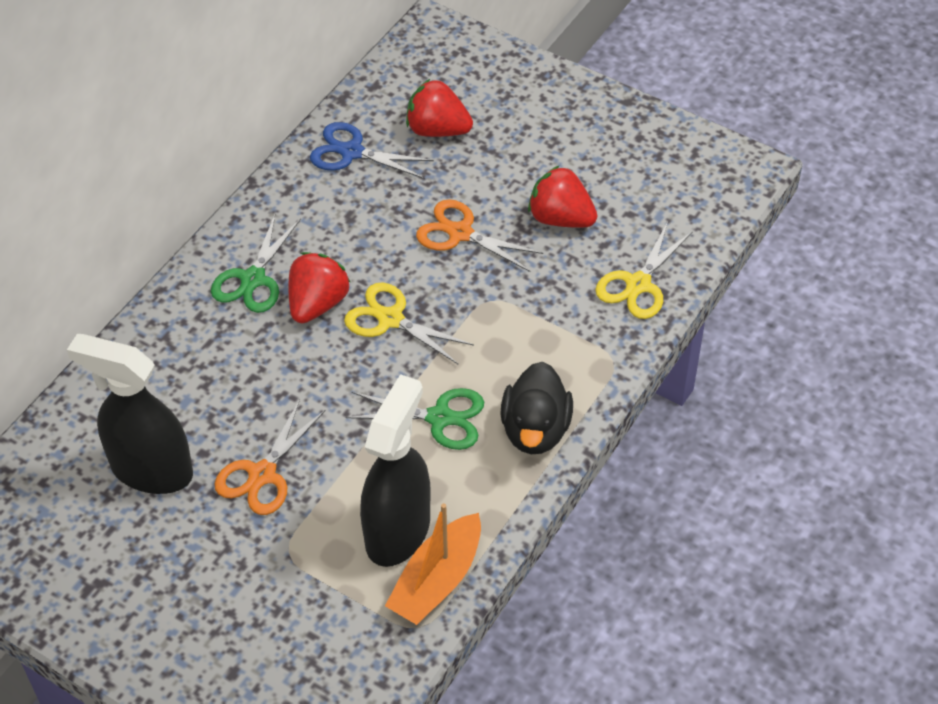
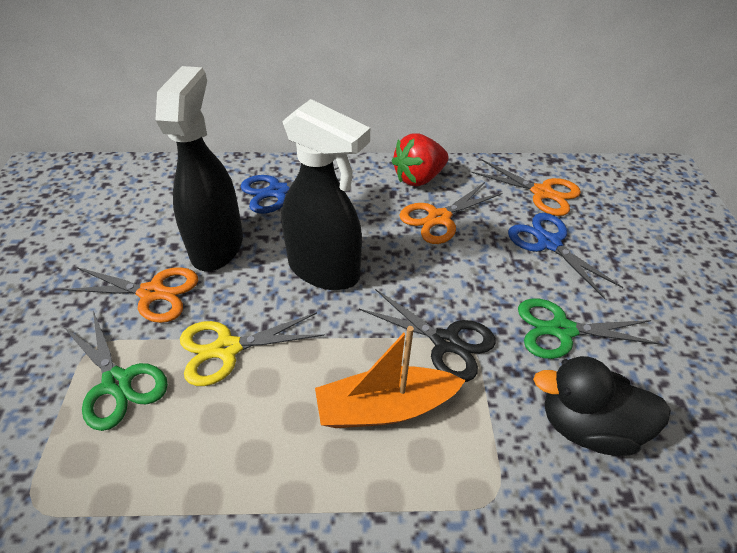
black scissors: 0 -> 1
blue scissors: 1 -> 2
orange scissors: 2 -> 3
red strawberry: 3 -> 1
yellow scissors: 2 -> 1

